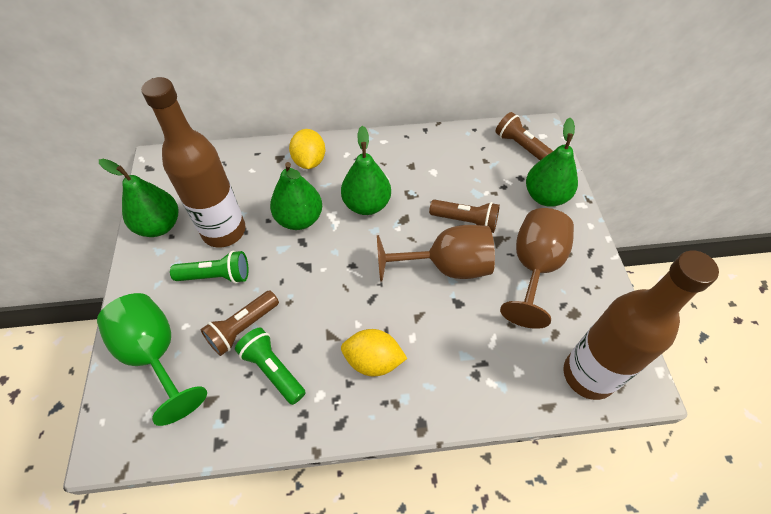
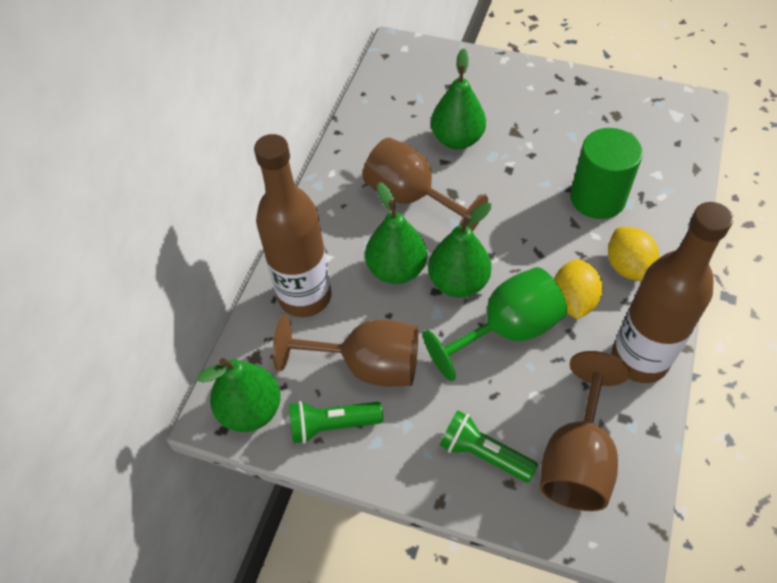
brown flashlight: 3 -> 0
brown goblet: 2 -> 3
green cylinder: 0 -> 1

